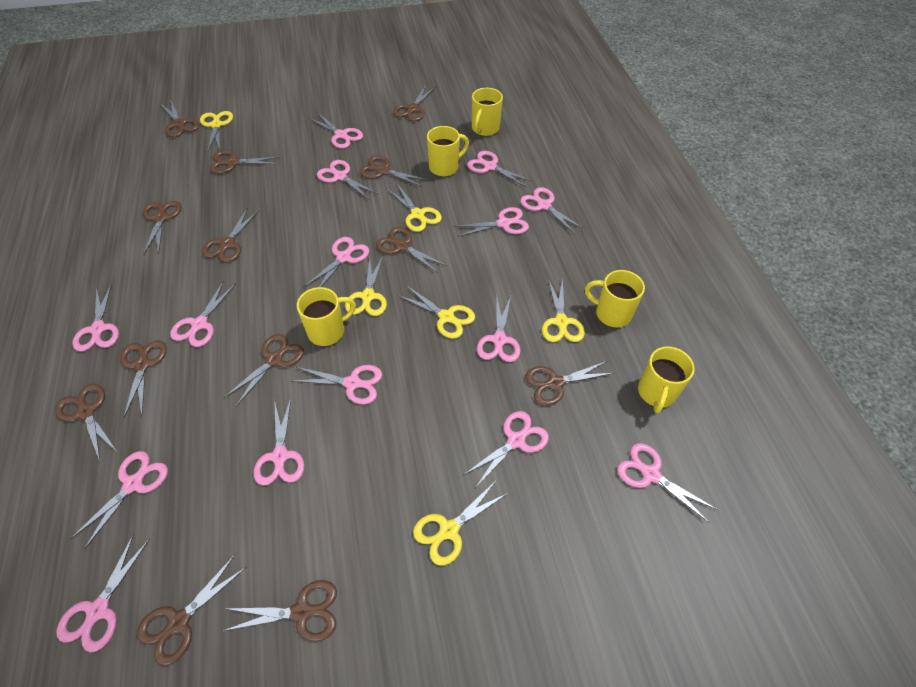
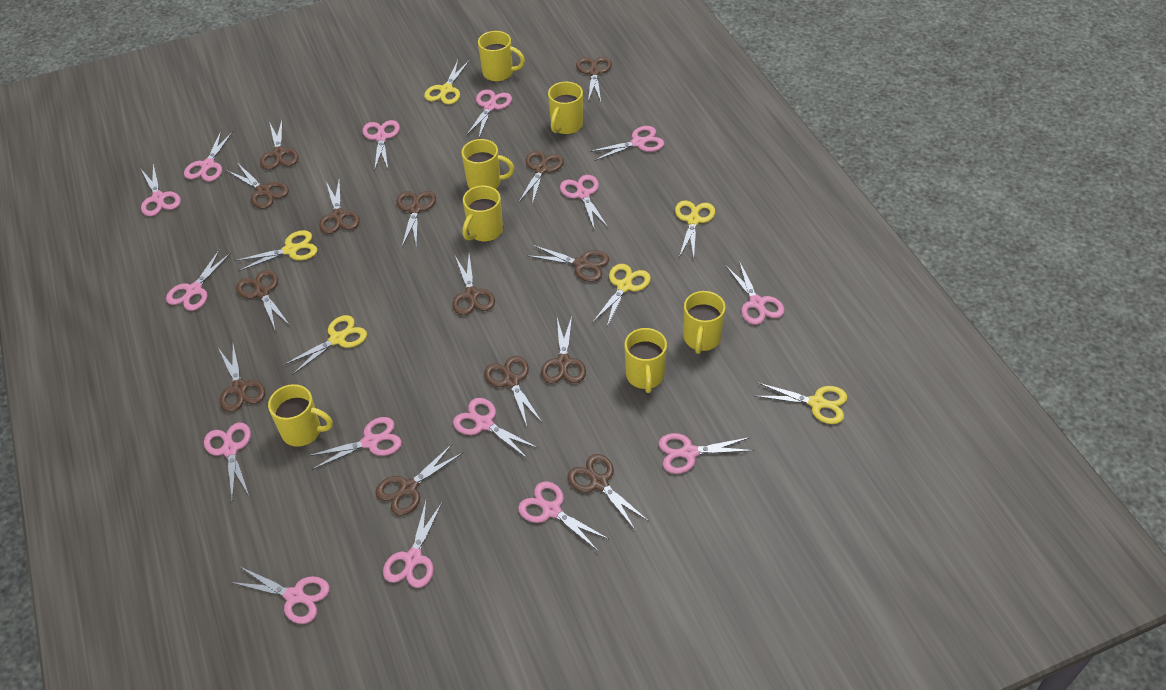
brown scissors: 13 -> 14
yellow mug: 5 -> 7

